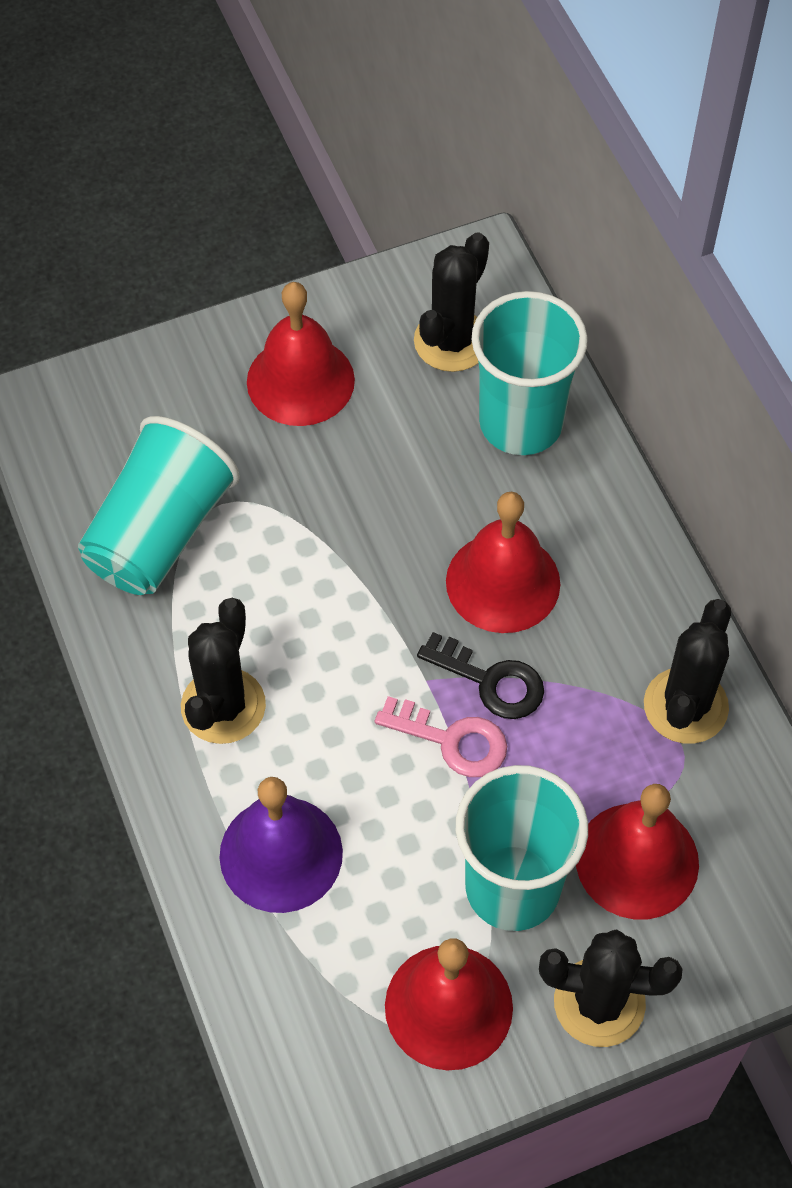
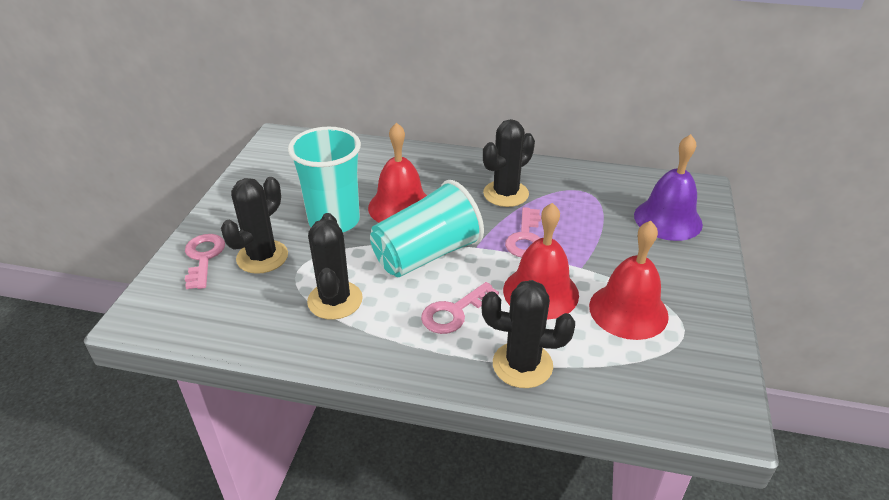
black key: 1 -> 0
pink key: 1 -> 3
red bell: 4 -> 3
turquoise cup: 3 -> 2

